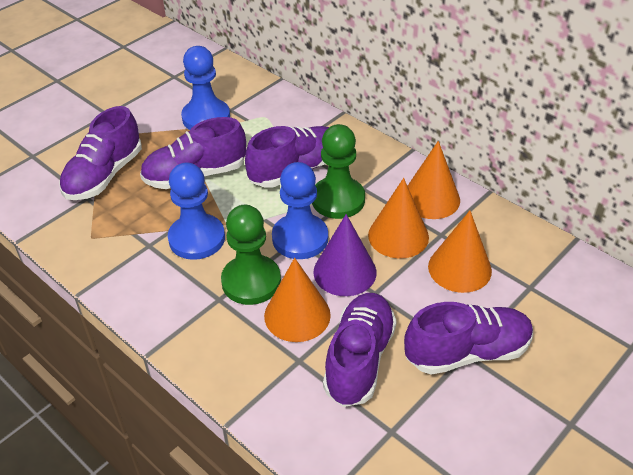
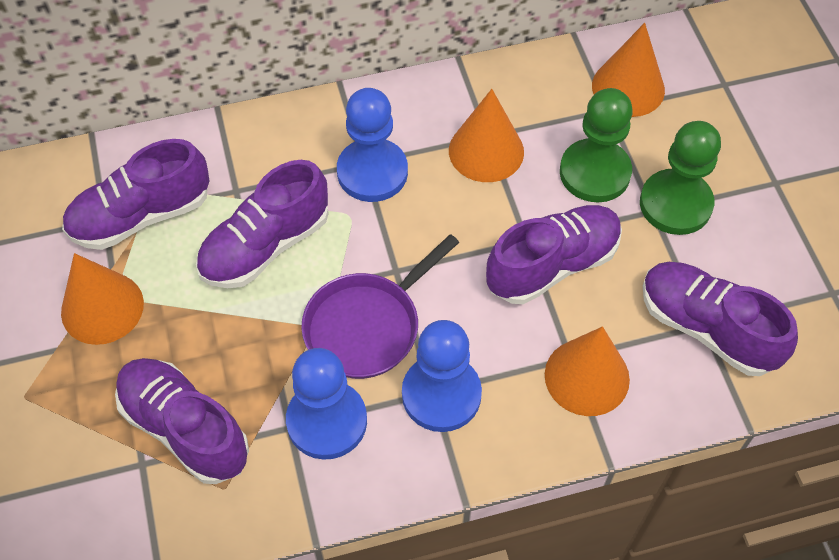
purple cone: 1 -> 0
purple pan: 0 -> 1

